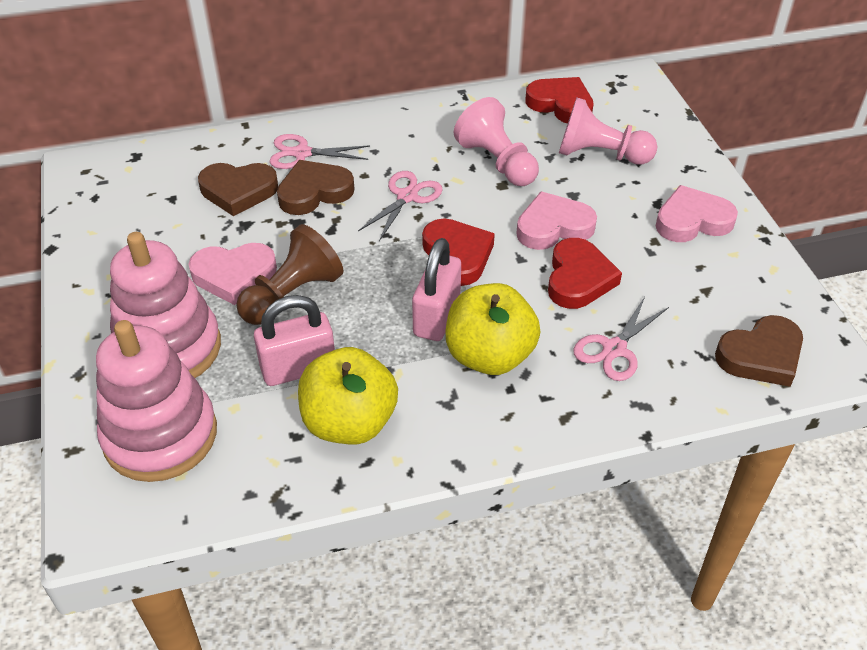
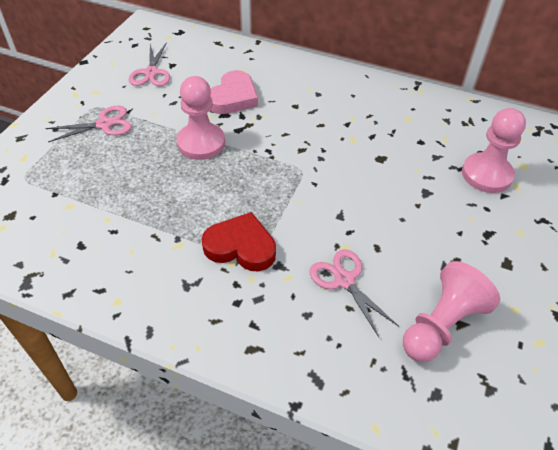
brown heart: 3 -> 0
brown pawn: 1 -> 0
pink heart: 3 -> 1
pink padlock: 2 -> 0
pink pawn: 2 -> 3
pink stacking toy: 2 -> 0
red heart: 3 -> 1
yellow apple: 2 -> 0

